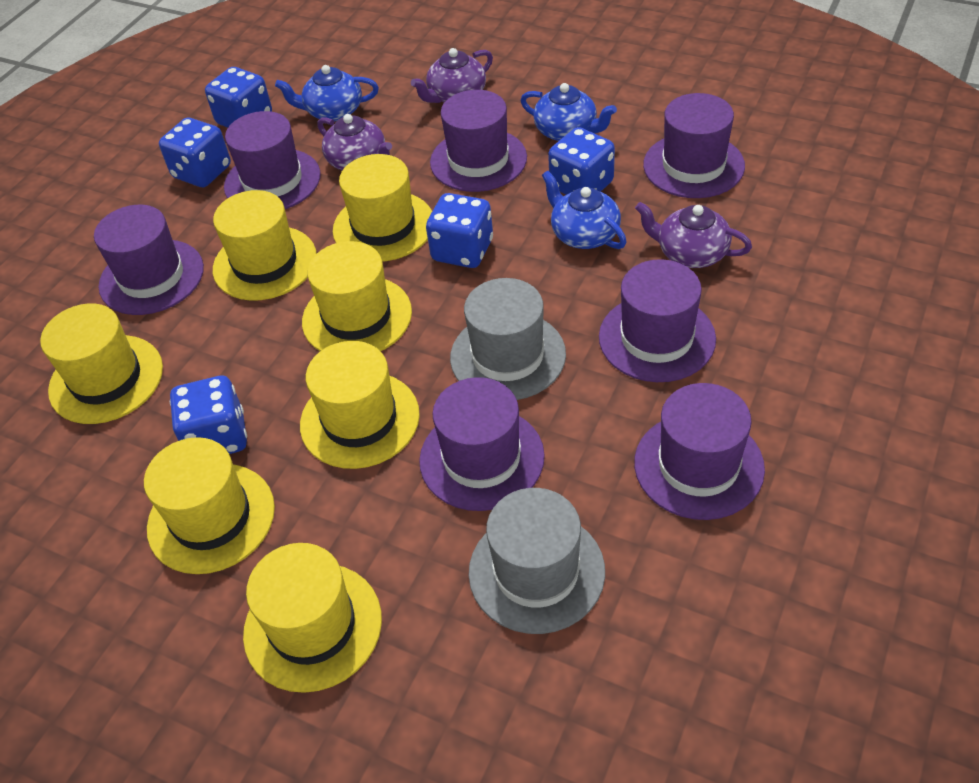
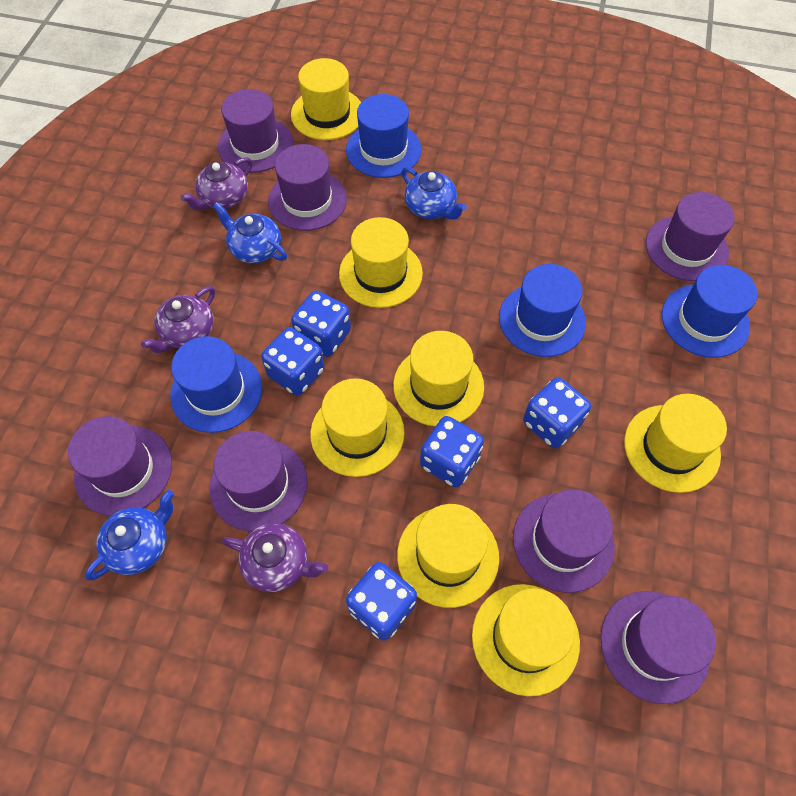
blue hat: 0 -> 4
grey hat: 2 -> 0

